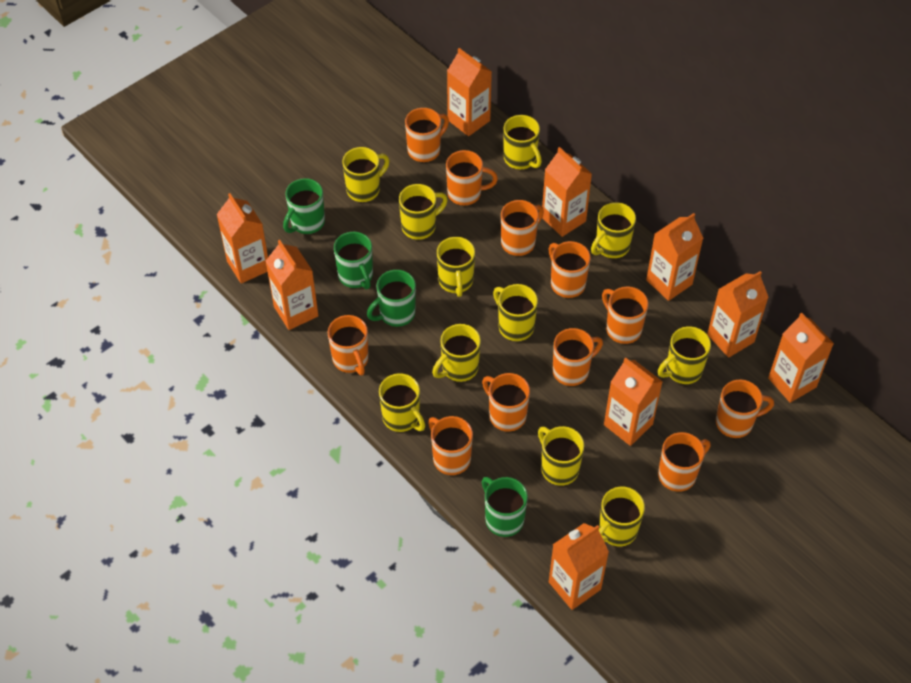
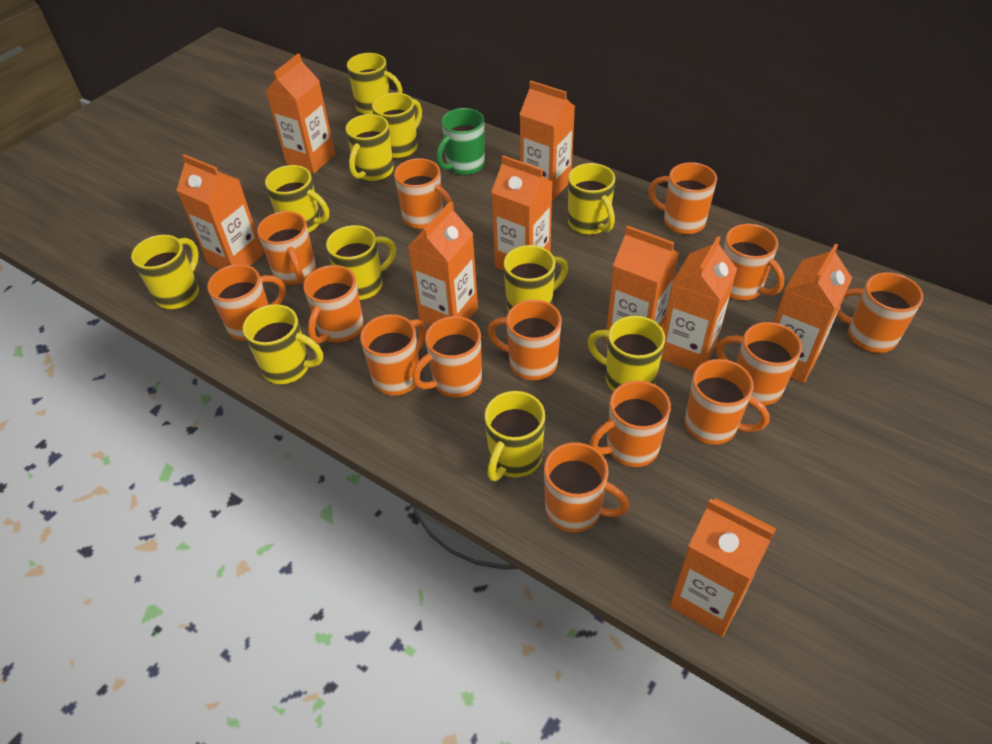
green mug: 4 -> 1
orange mug: 11 -> 14

